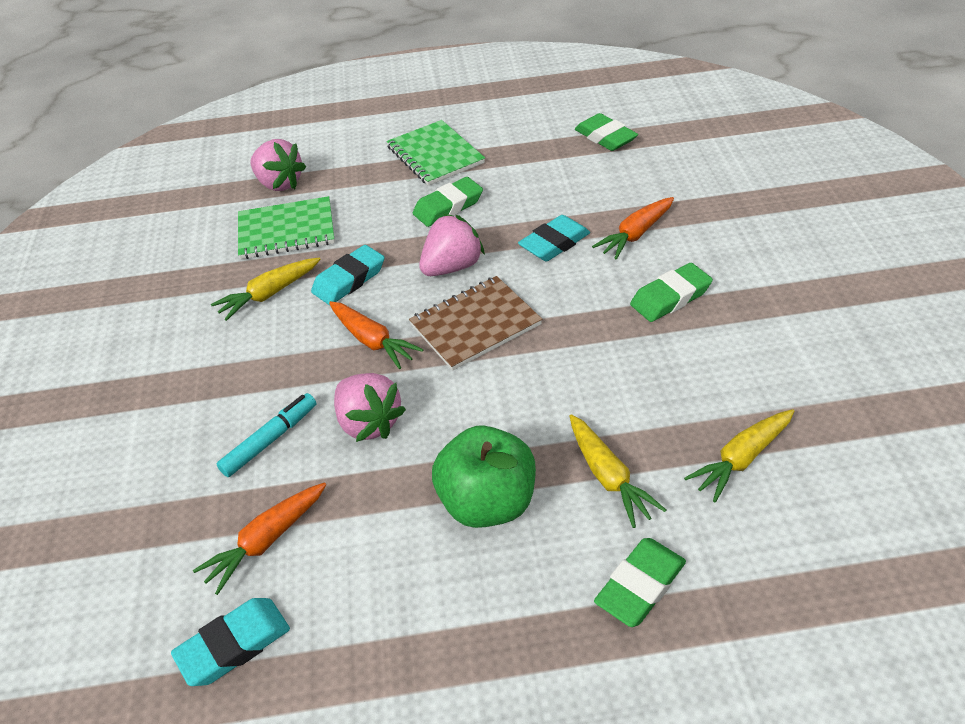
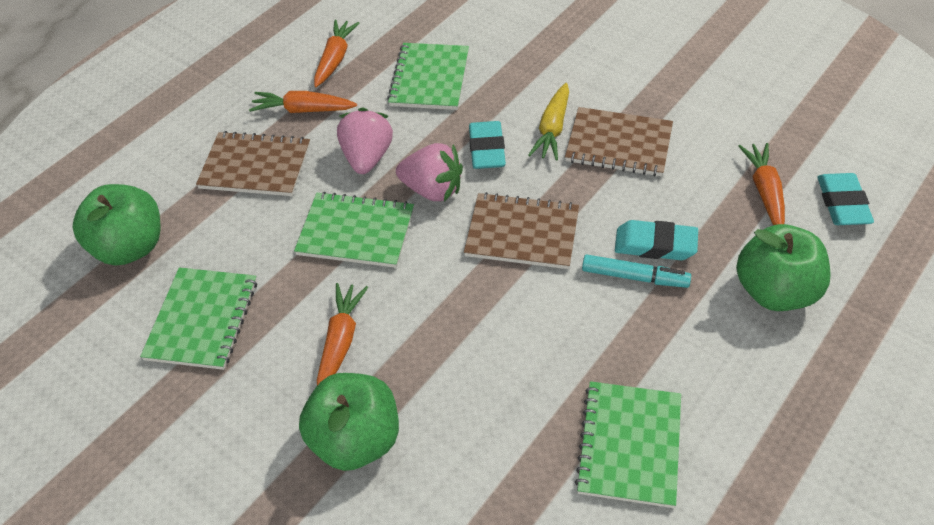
brown notebook: 1 -> 3
green apple: 1 -> 3
green eraser: 4 -> 0
green notebook: 2 -> 4
orange carrot: 3 -> 4
pink strawberry: 3 -> 2
yellow carrot: 3 -> 1

